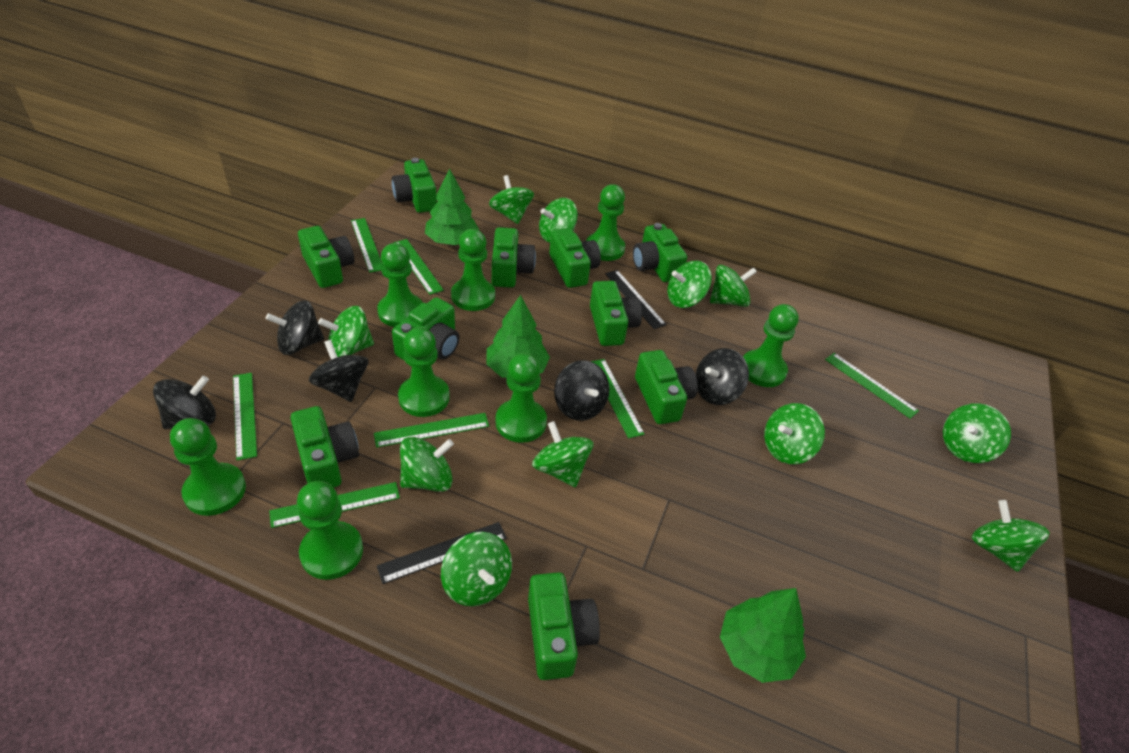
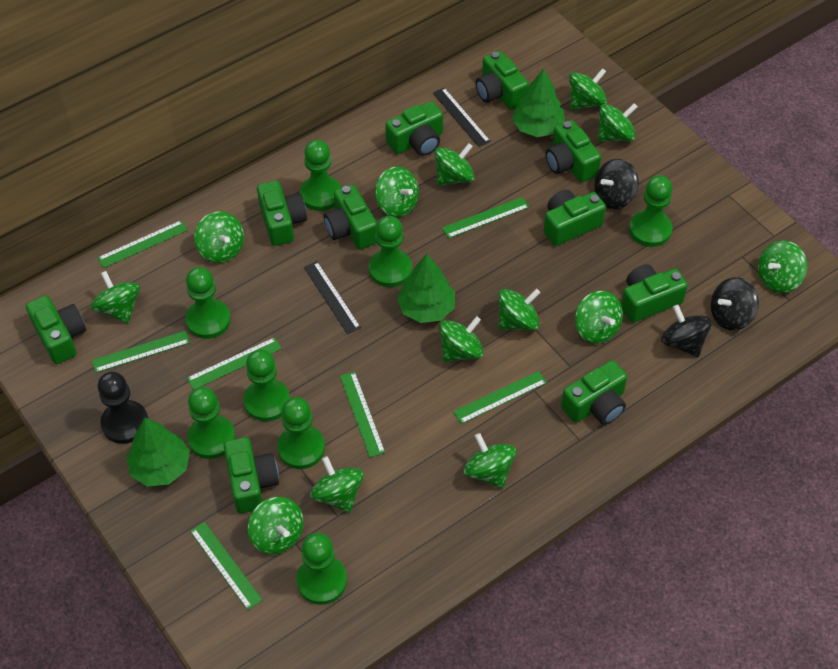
black pawn: 0 -> 1
black spinning top: 5 -> 3
green spinning top: 11 -> 13

